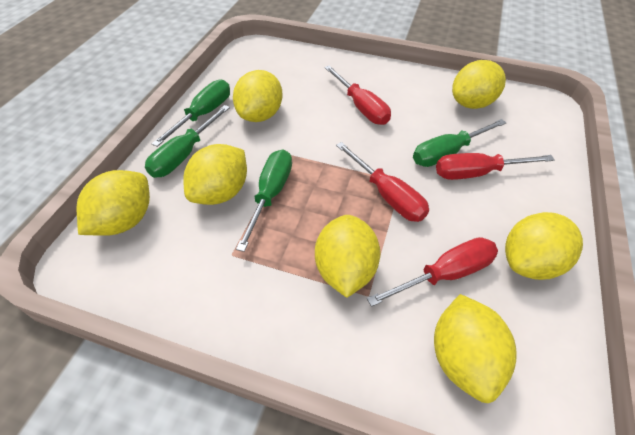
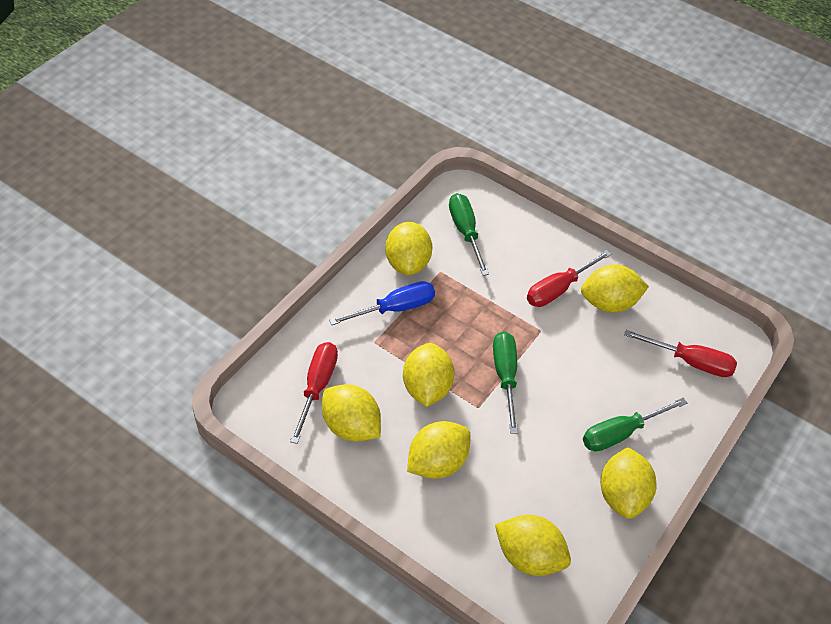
blue screwdriver: 0 -> 1
green screwdriver: 4 -> 3
red screwdriver: 4 -> 3

